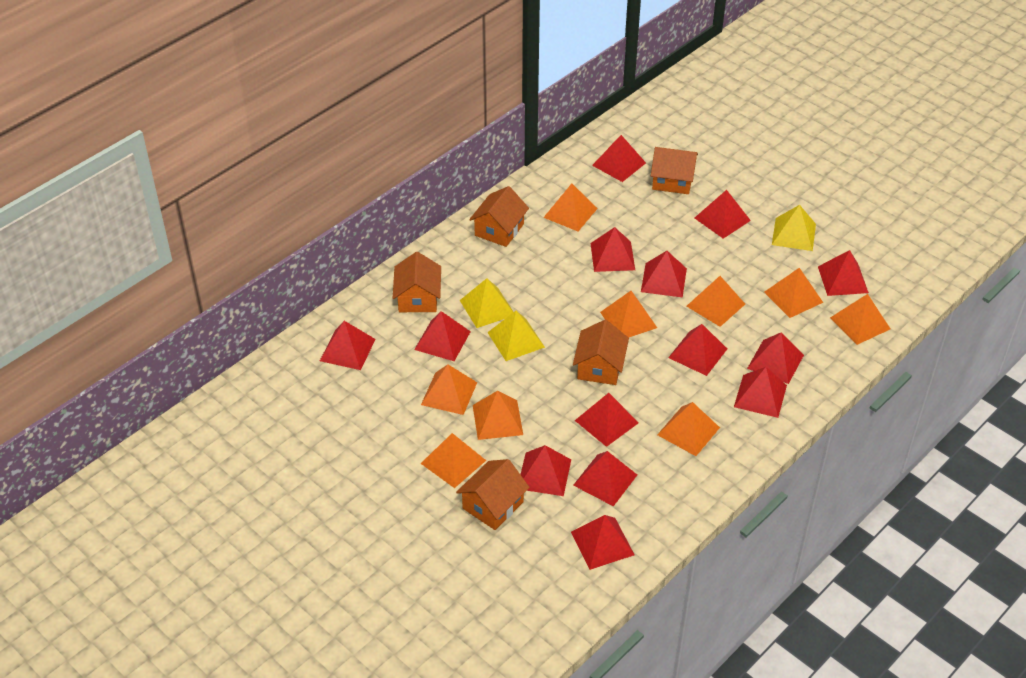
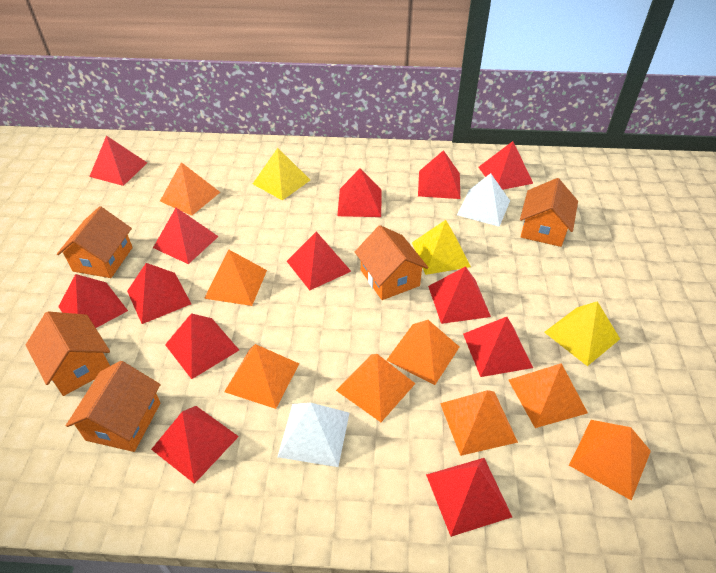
orange pyramid: 9 -> 8
red pyramid: 14 -> 13
white pyramid: 0 -> 2

